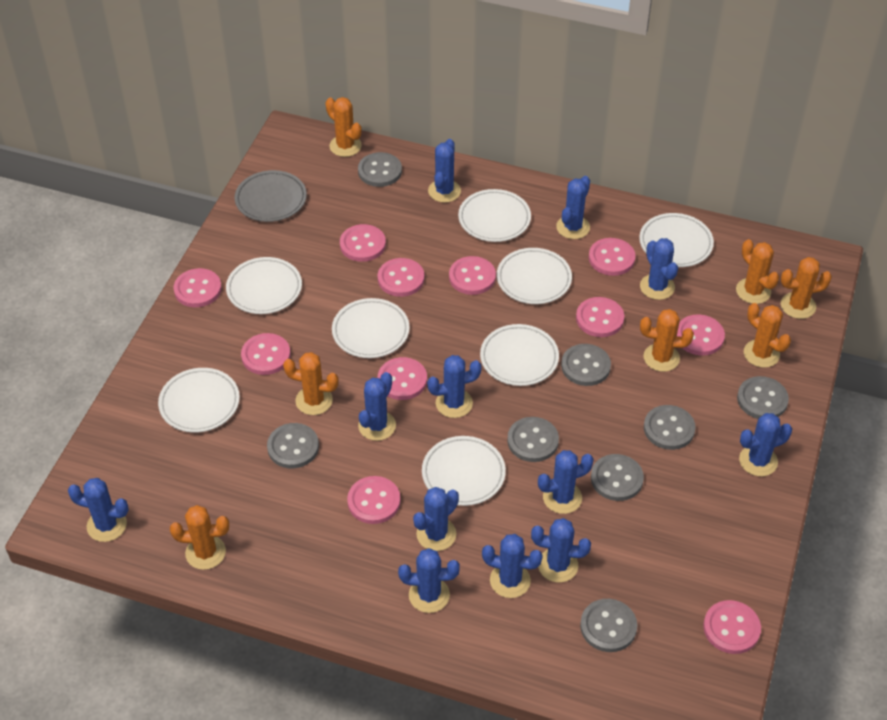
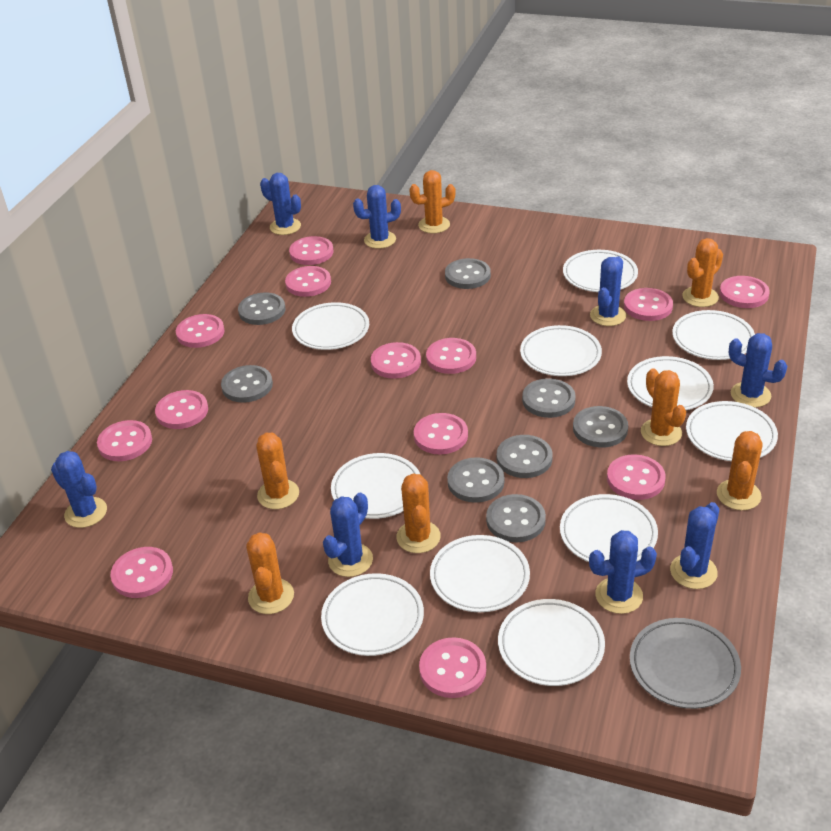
blue cactus: 12 -> 8
pink button: 11 -> 13
white plate: 8 -> 11

